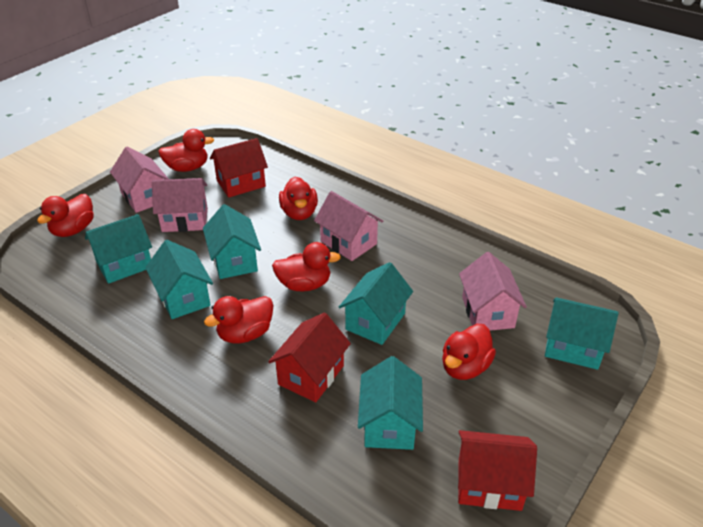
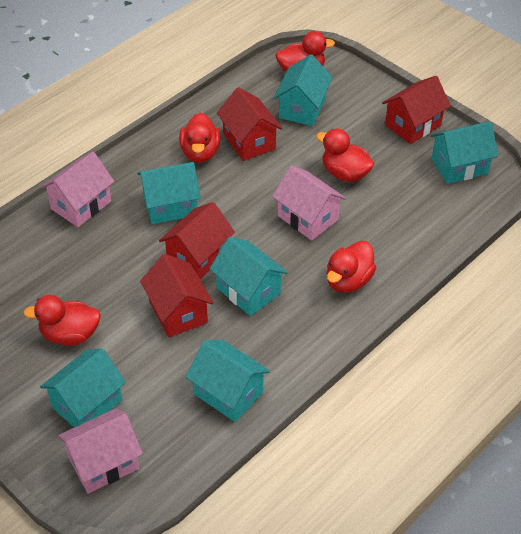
pink house: 4 -> 3
red duck: 6 -> 5
red house: 3 -> 4

